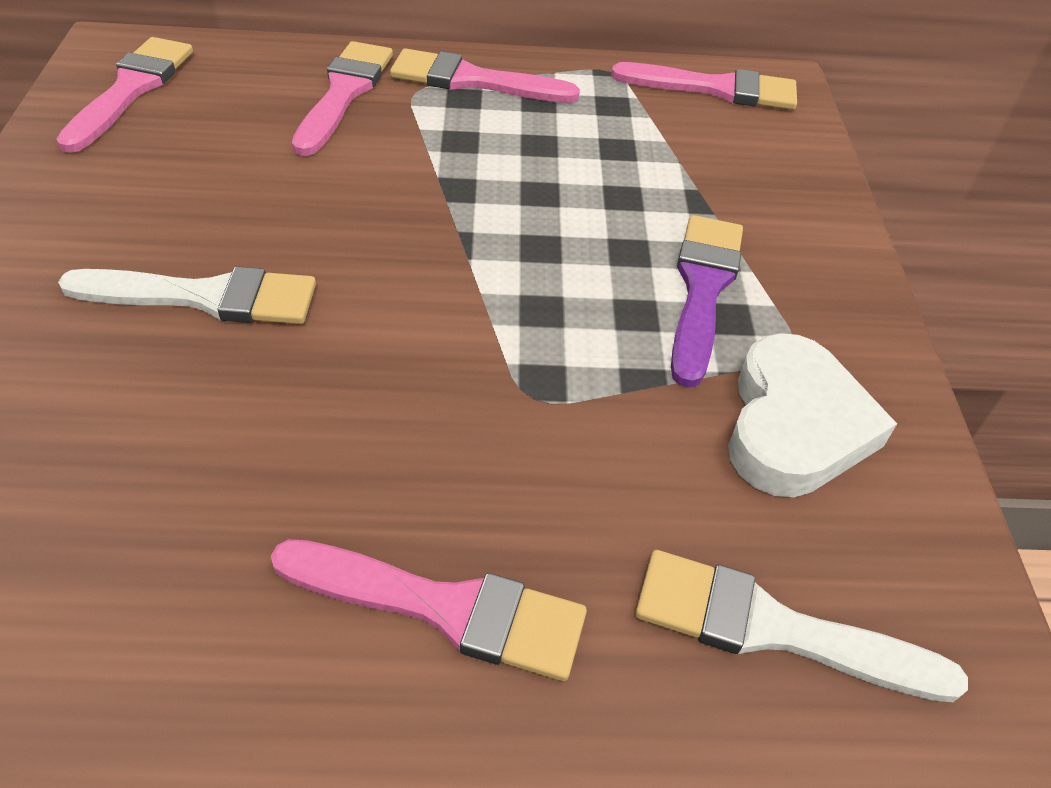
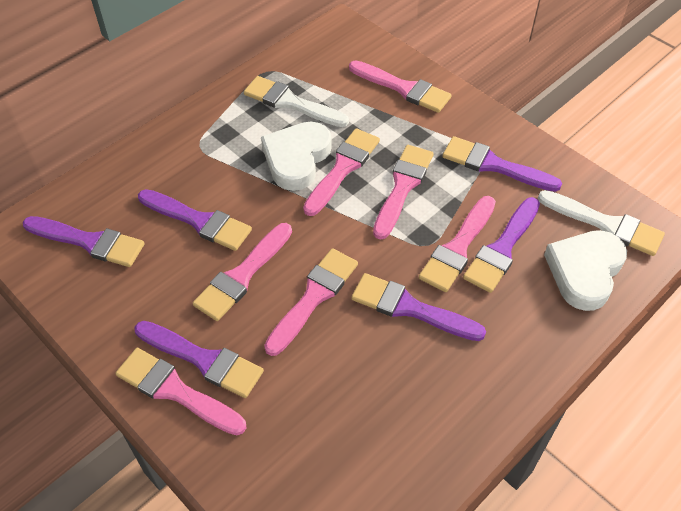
pink brush: 5 -> 7
purple brush: 1 -> 6
white heart: 1 -> 2

